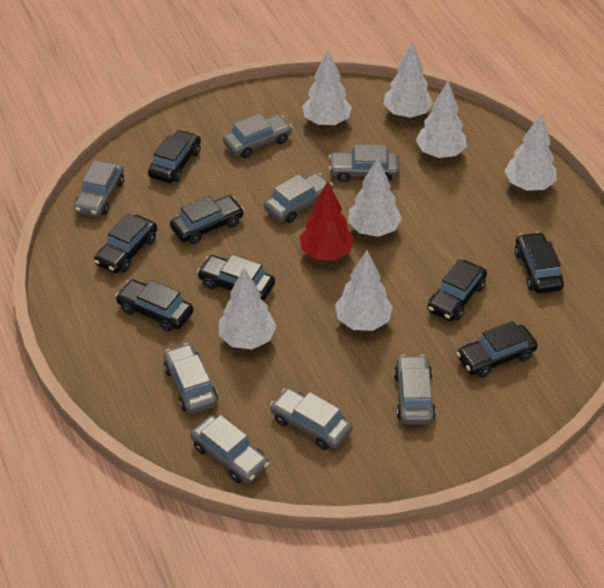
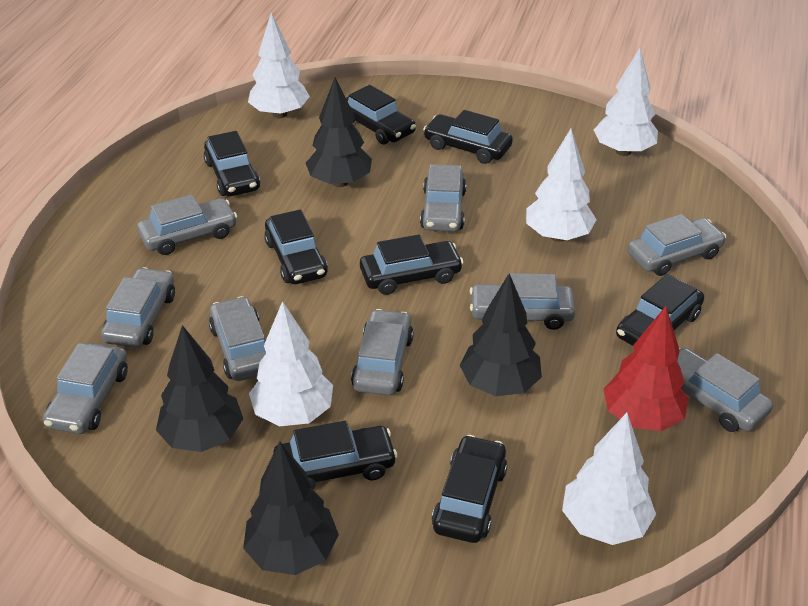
black tree: 0 -> 4
grey car: 8 -> 9
white tree: 7 -> 5

